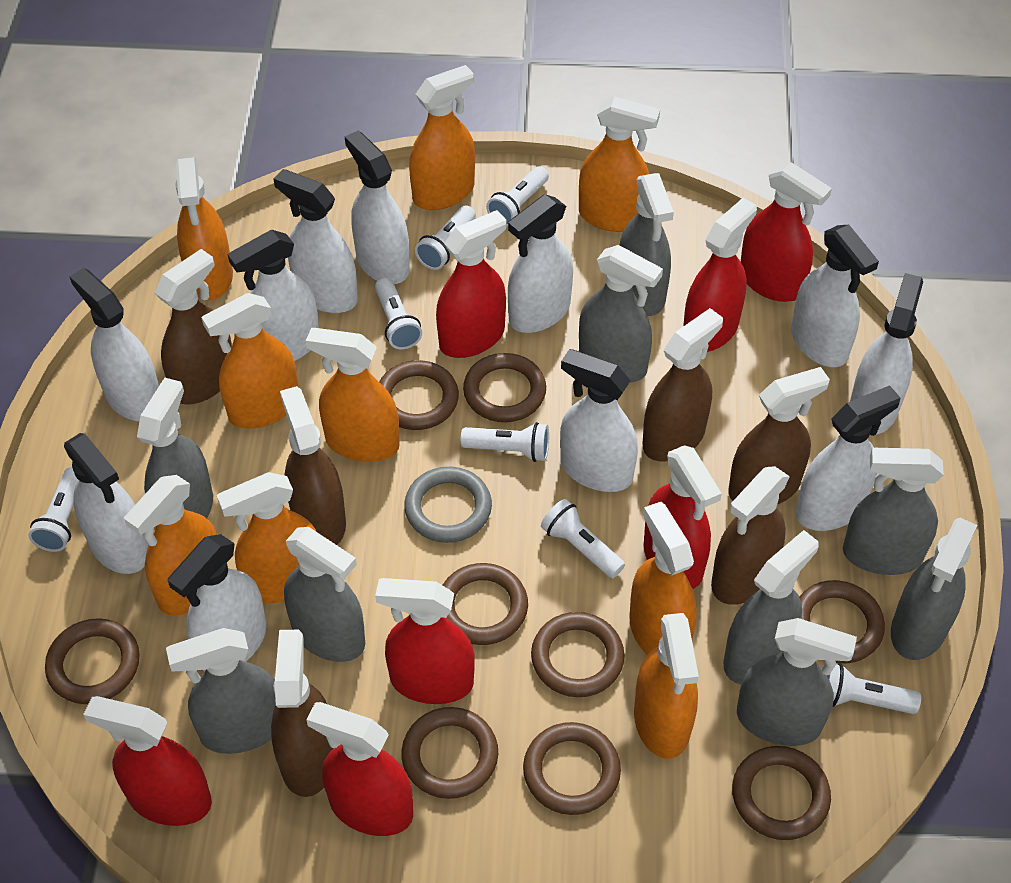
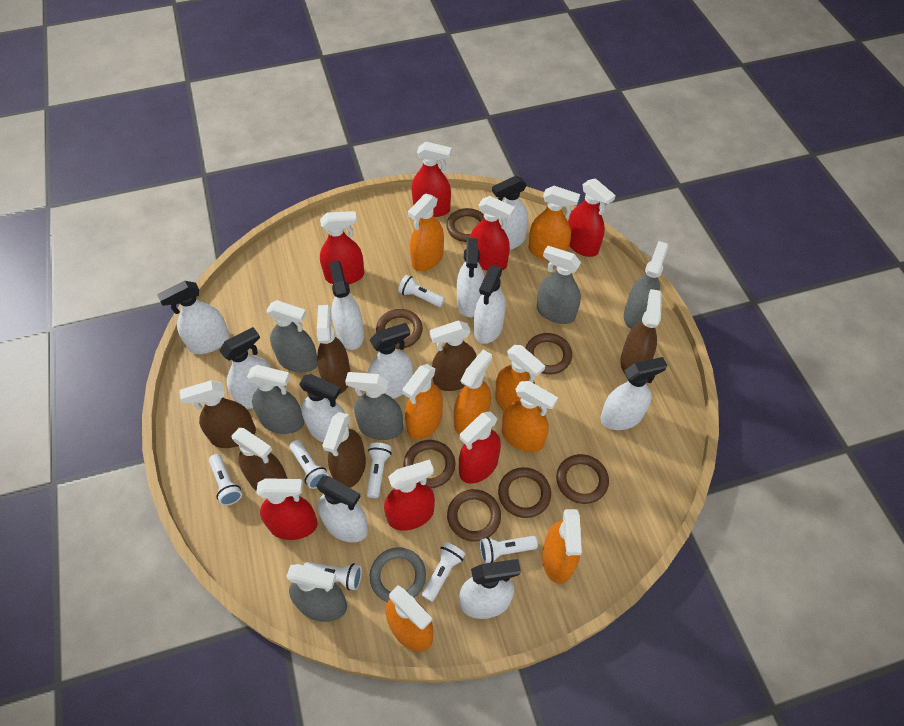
brown ring: 9 -> 7
grey spray bottle: 9 -> 6
orange spray bottle: 9 -> 8

